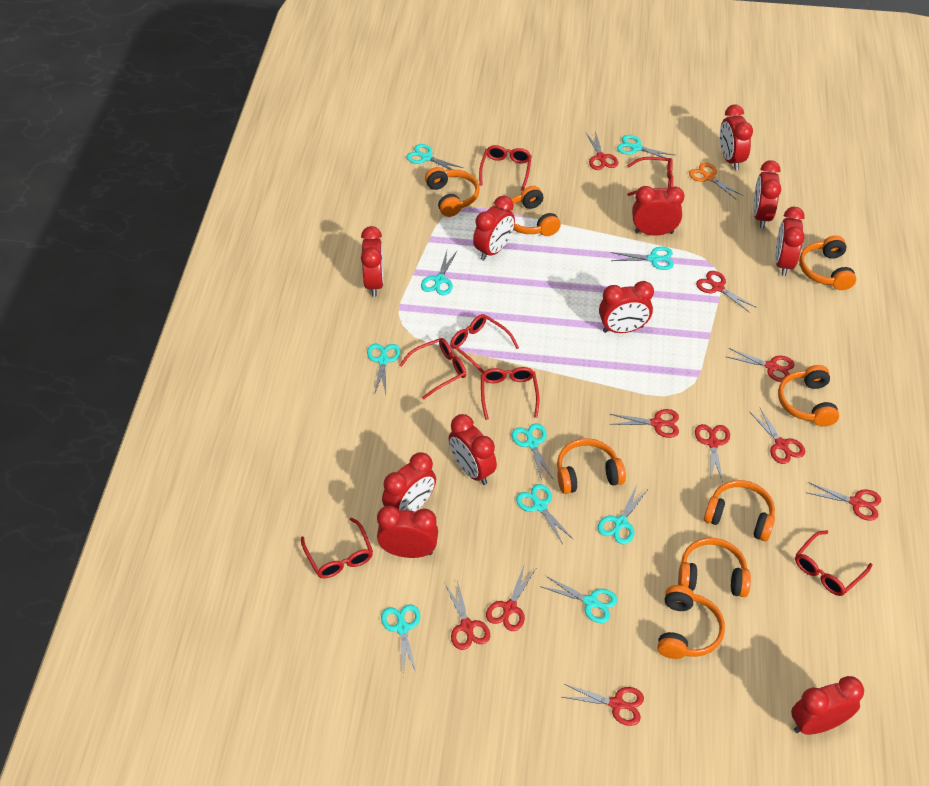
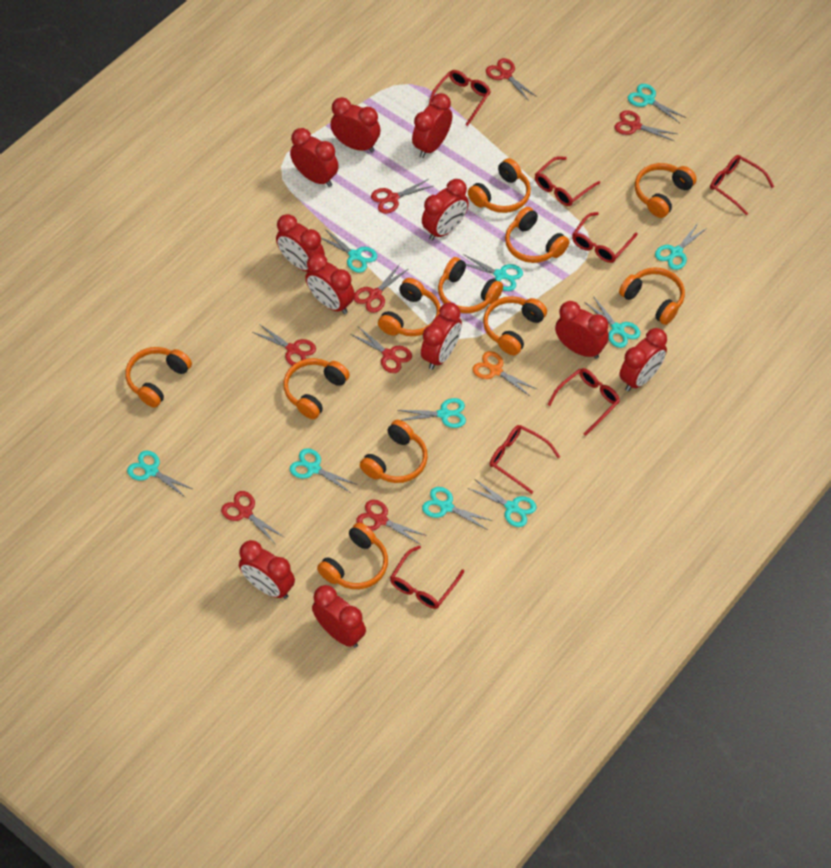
orange headphones: 8 -> 11
red scissors: 10 -> 8

